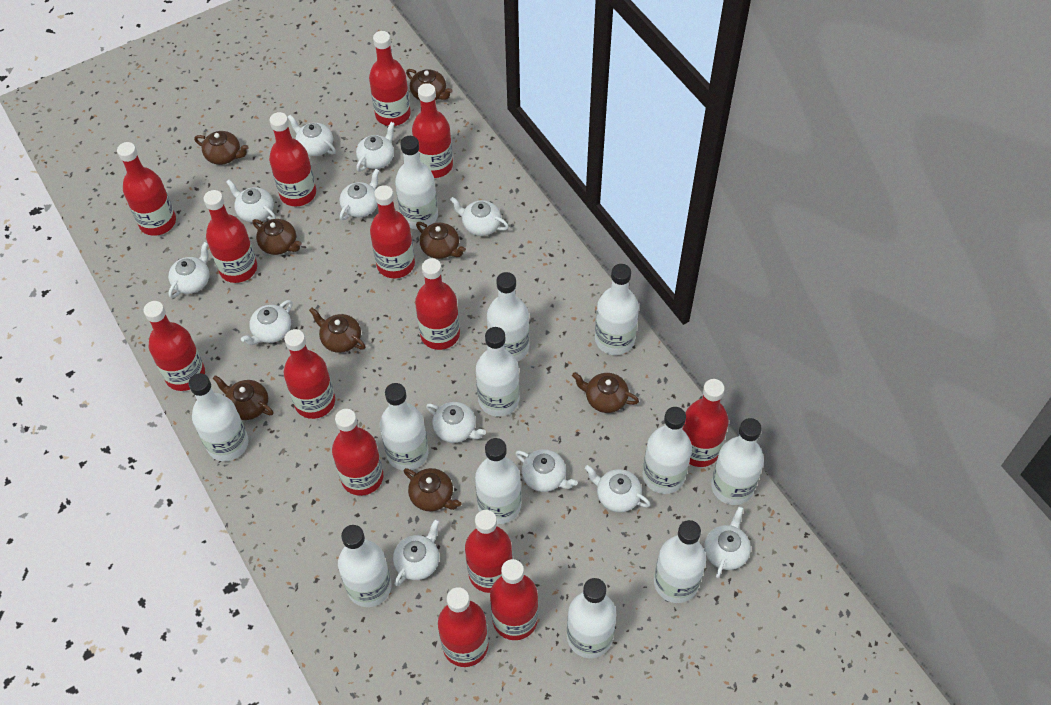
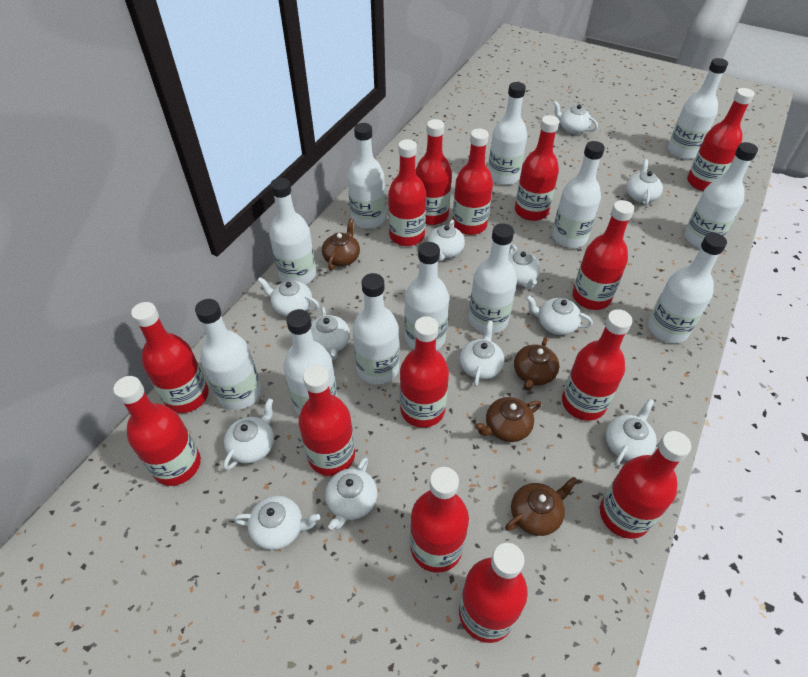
brown teapot: 8 -> 4

